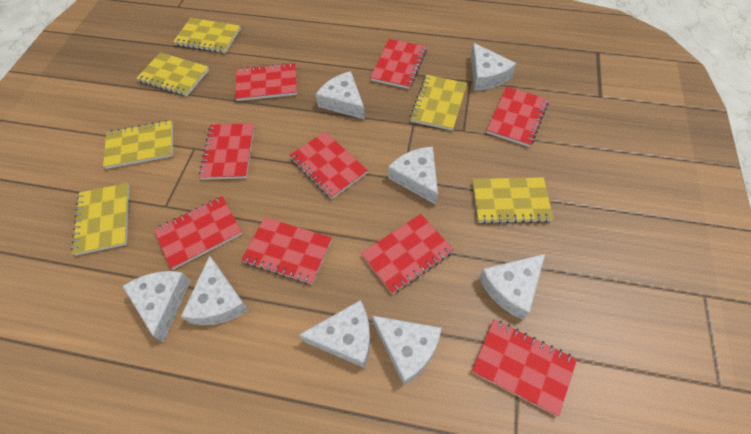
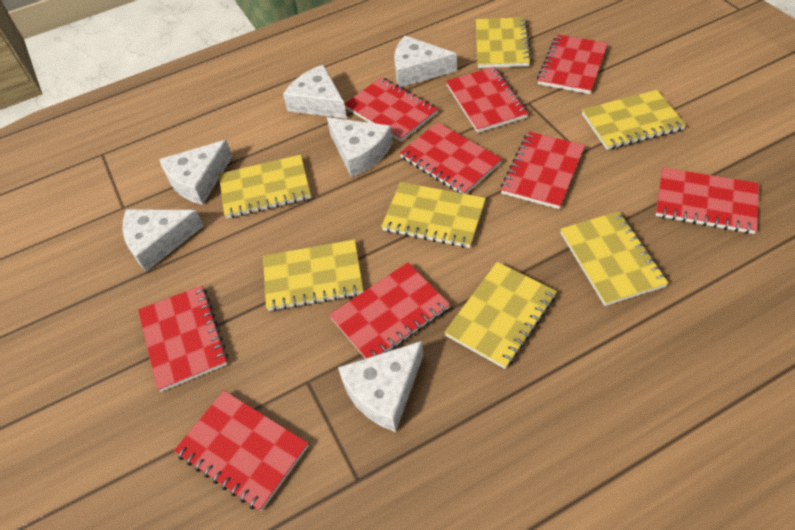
white cheese: 8 -> 6
yellow notebook: 6 -> 7

